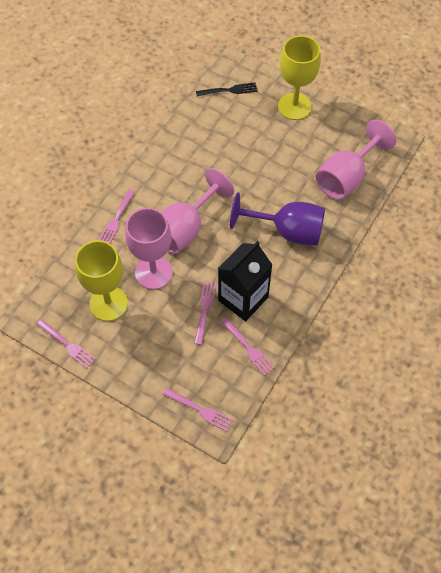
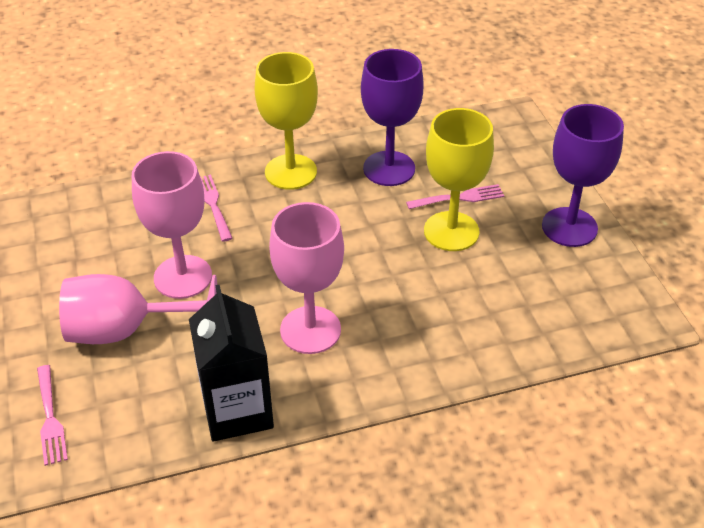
black fork: 1 -> 0
pink fork: 5 -> 3
purple goblet: 1 -> 2

